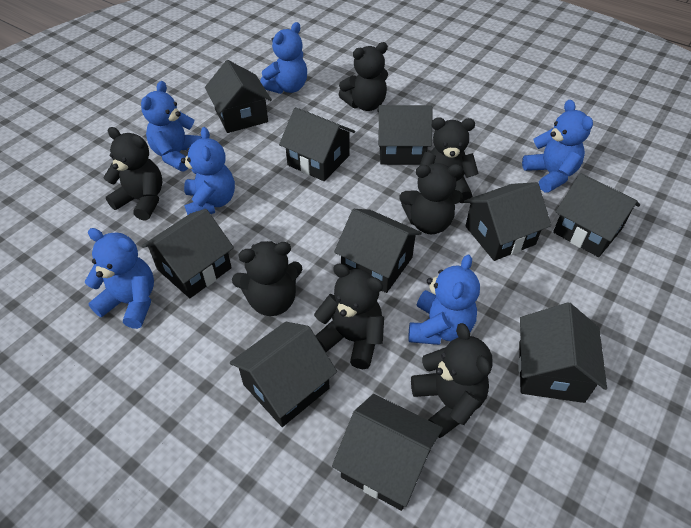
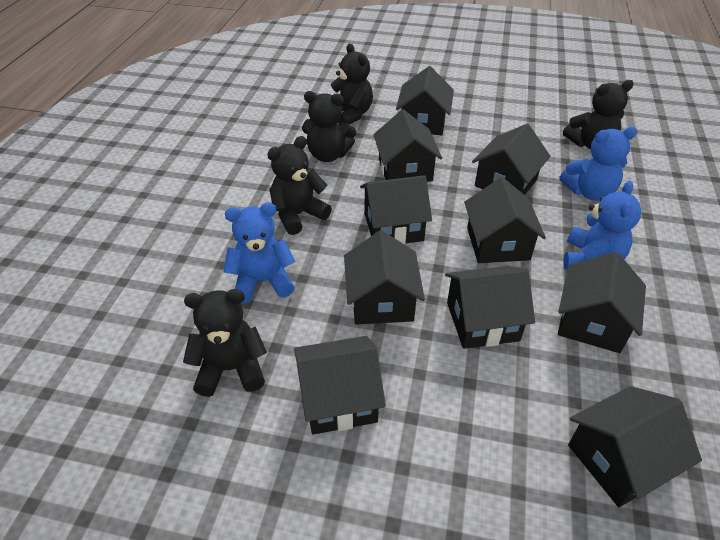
black teddy bear: 7 -> 5
blue teddy bear: 6 -> 3

